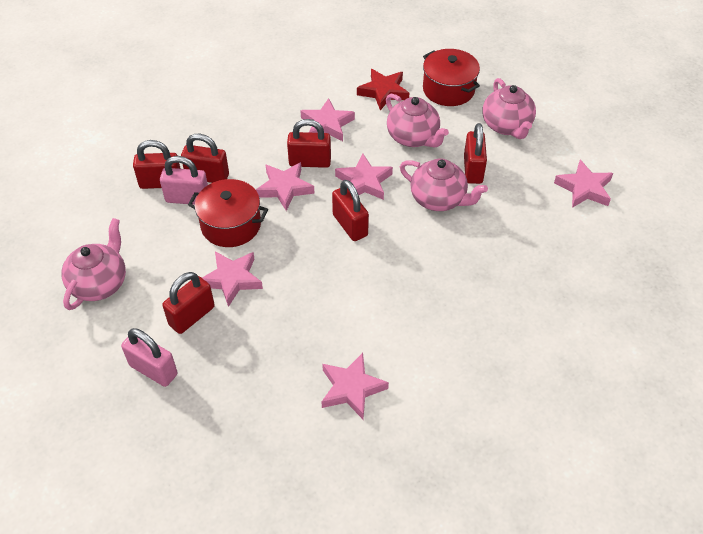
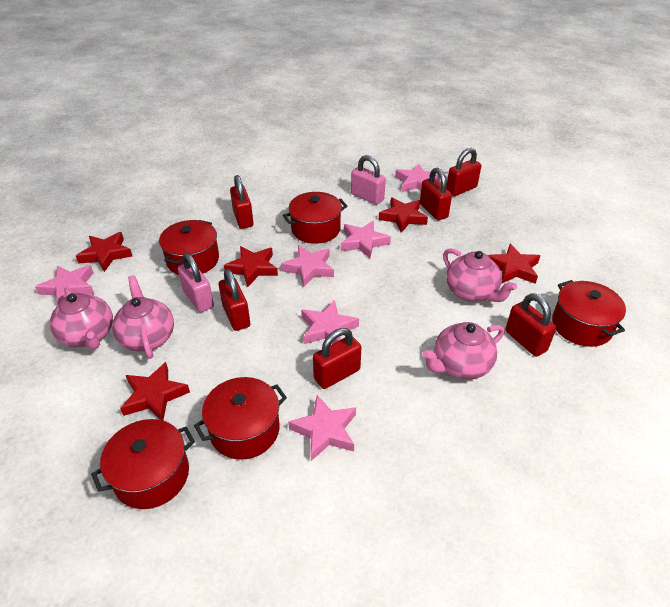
red pot: 2 -> 5
red star: 1 -> 5

